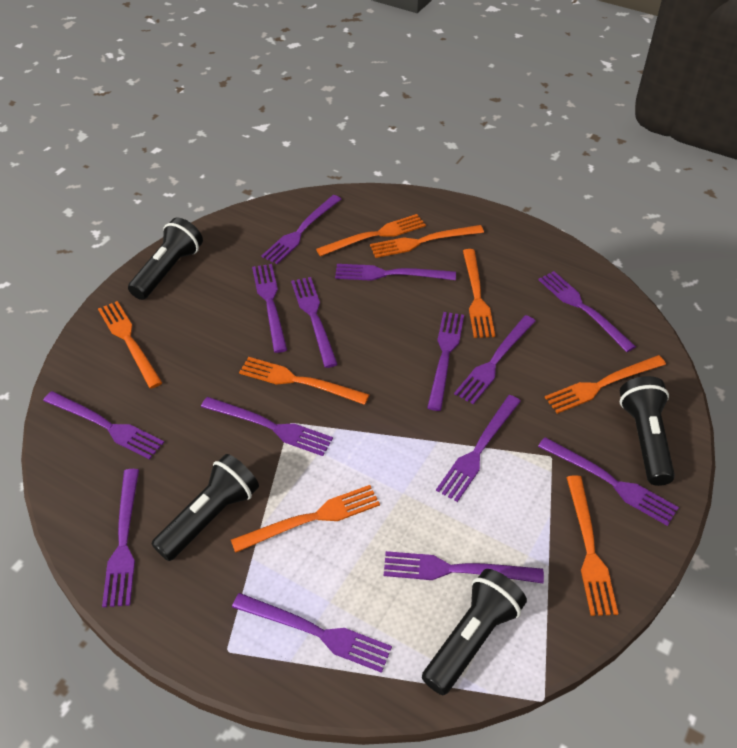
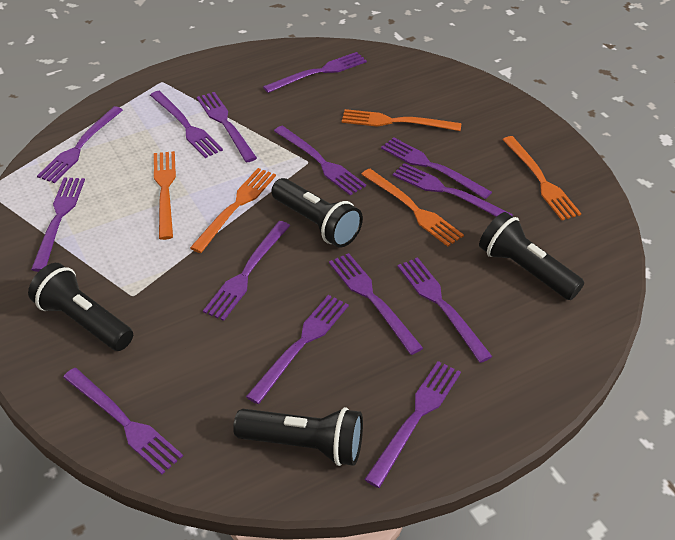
orange fork: 8 -> 5

